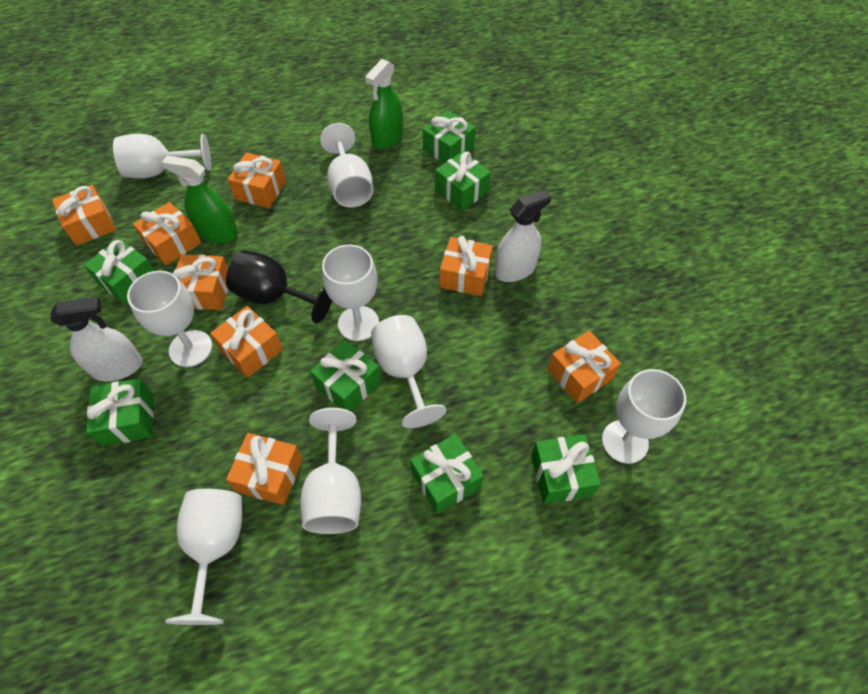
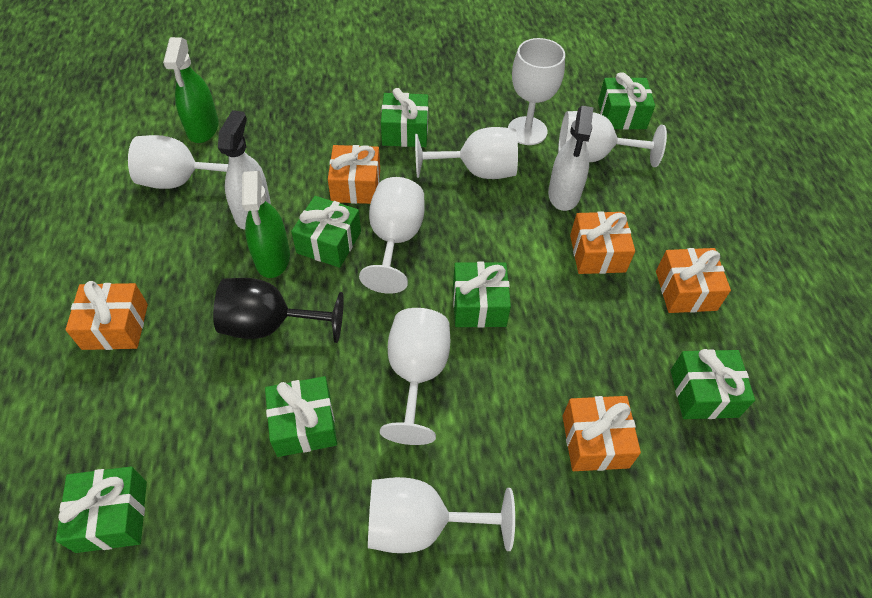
orange gift: 8 -> 5
white goblet: 8 -> 7

